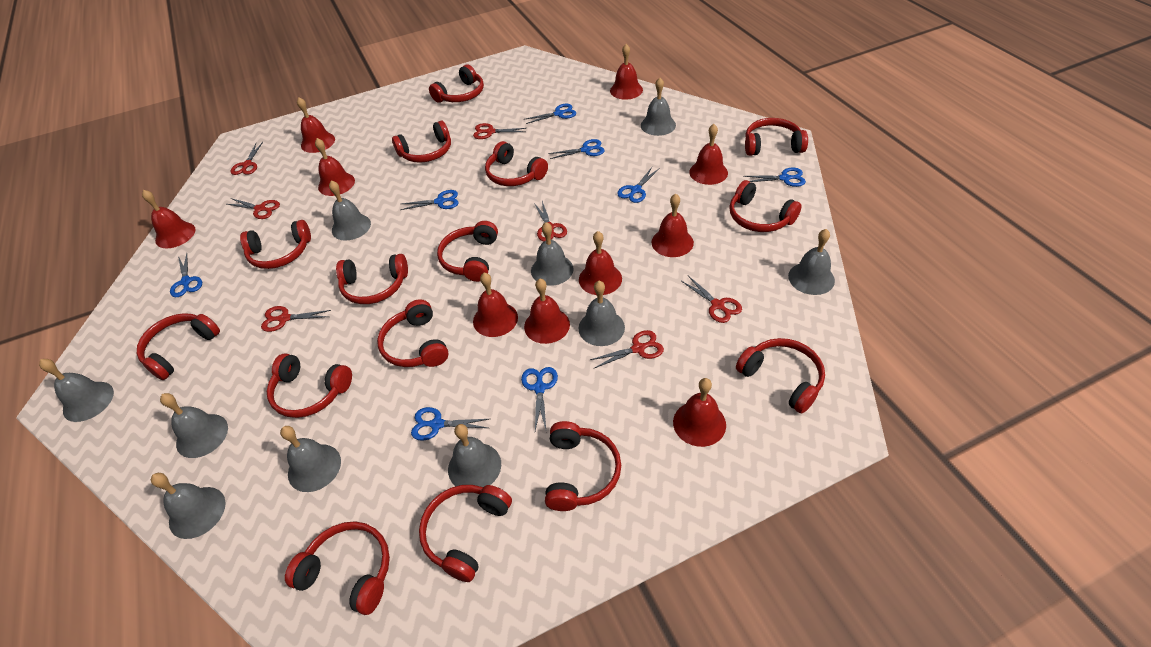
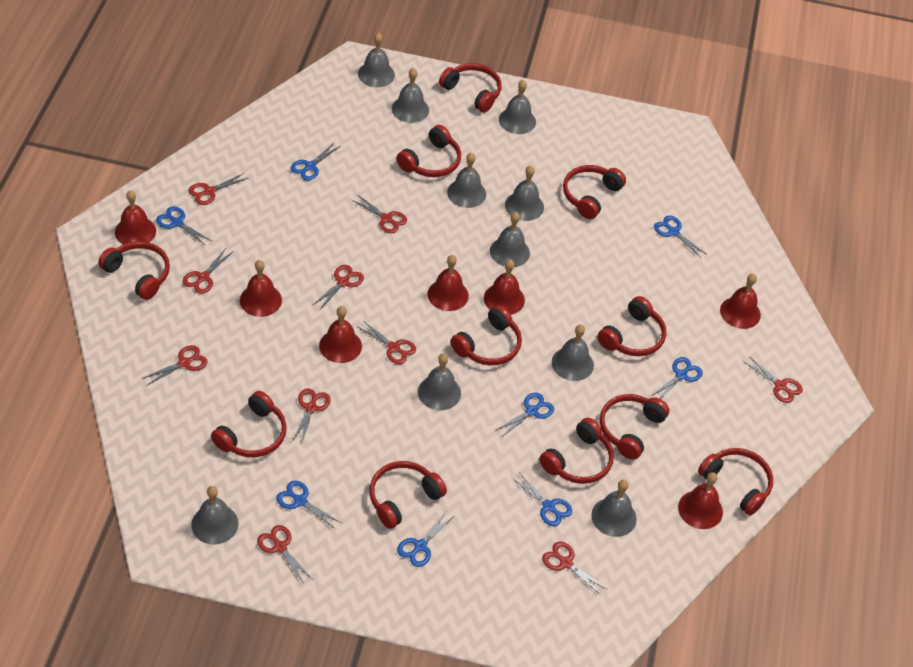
red bell: 10 -> 7
red headphones: 15 -> 11
red scissors: 7 -> 10

